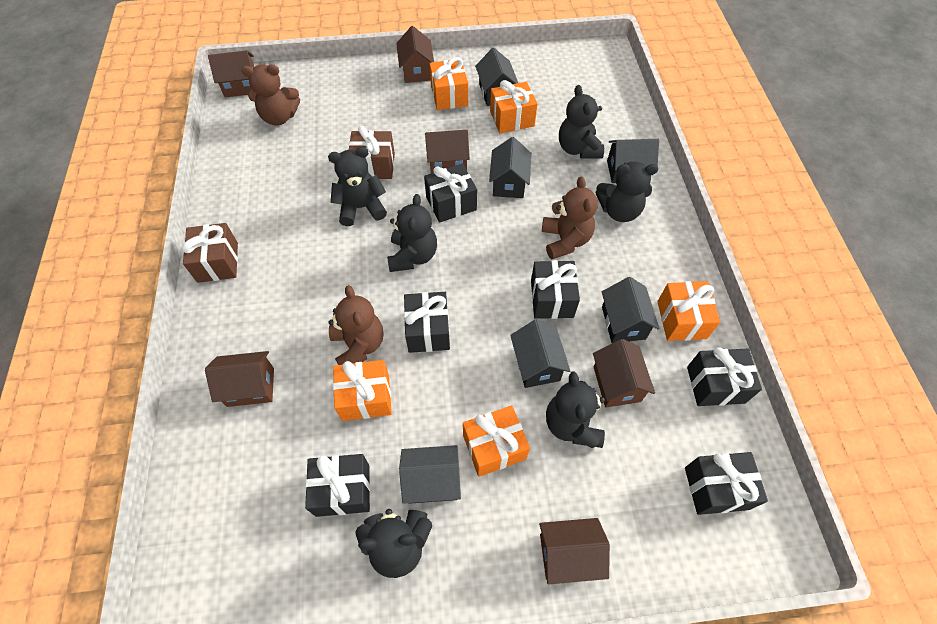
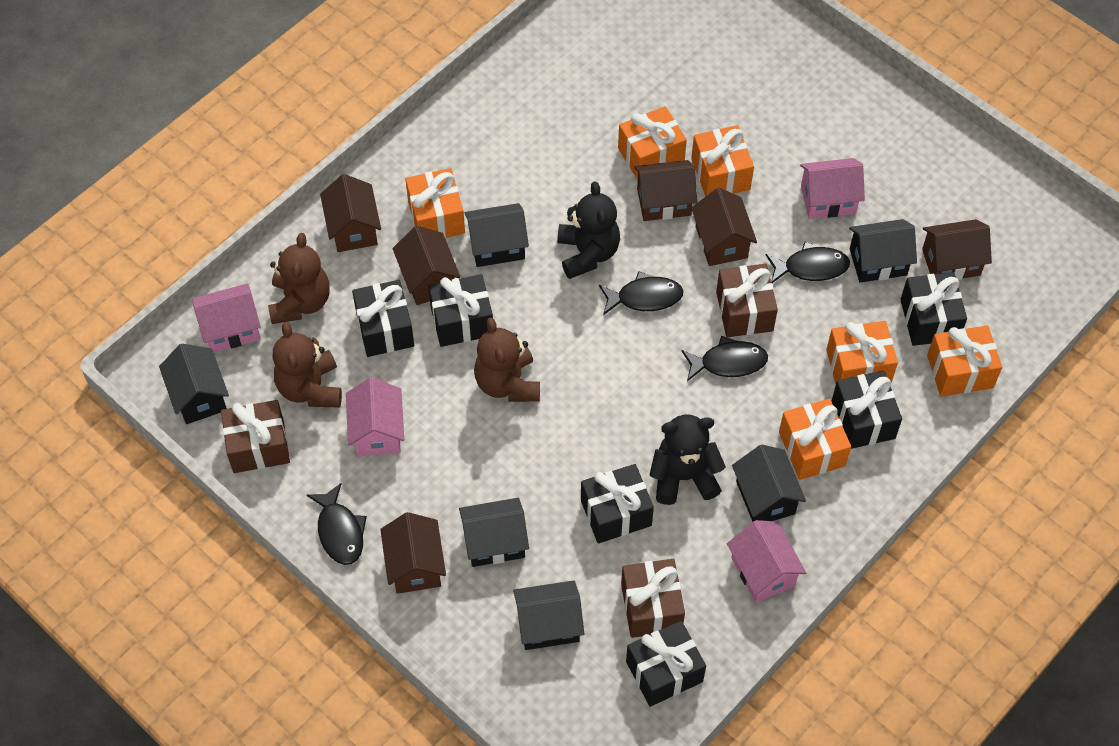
black fish: 0 -> 4
black teddy bear: 6 -> 2
brown gift: 2 -> 3
orange gift: 5 -> 6
pink house: 0 -> 4

